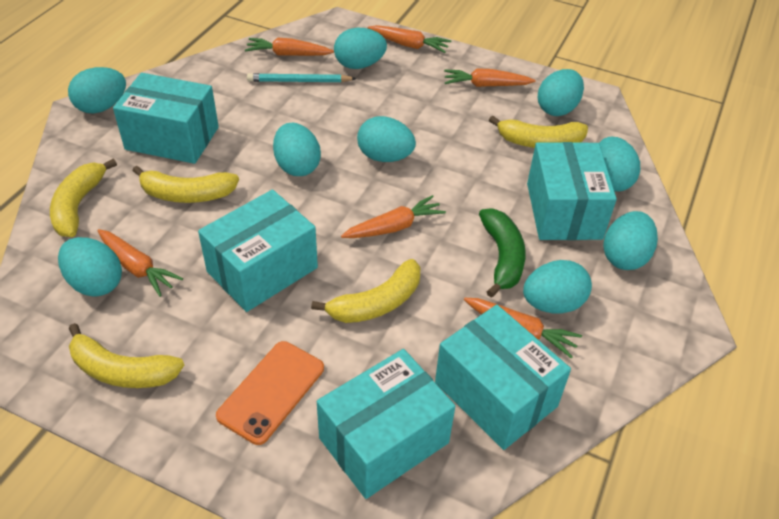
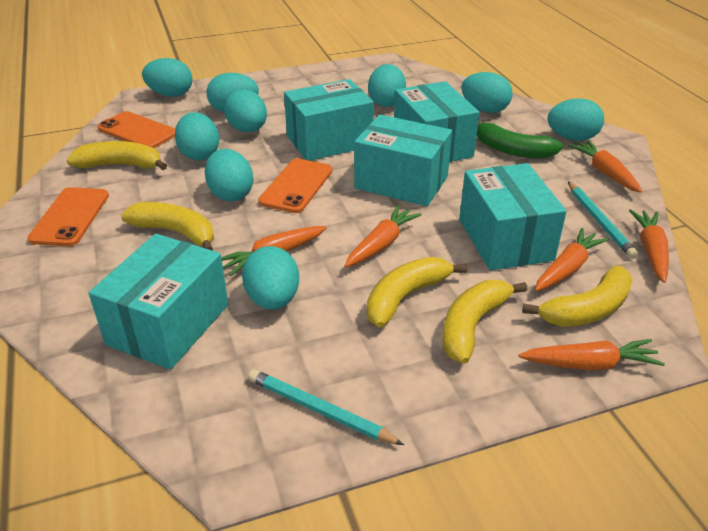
orange phone: 1 -> 3
turquoise pencil: 1 -> 2

